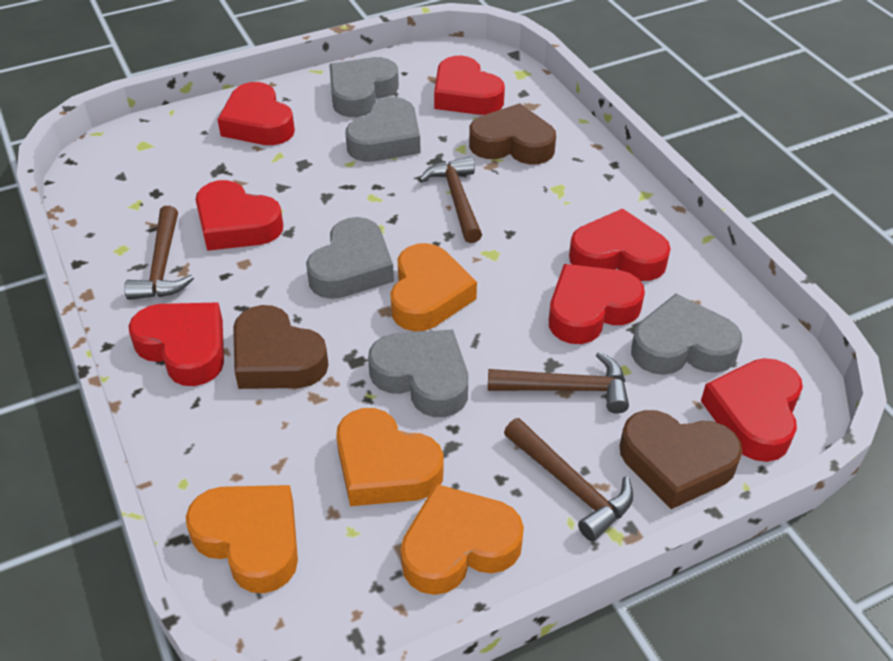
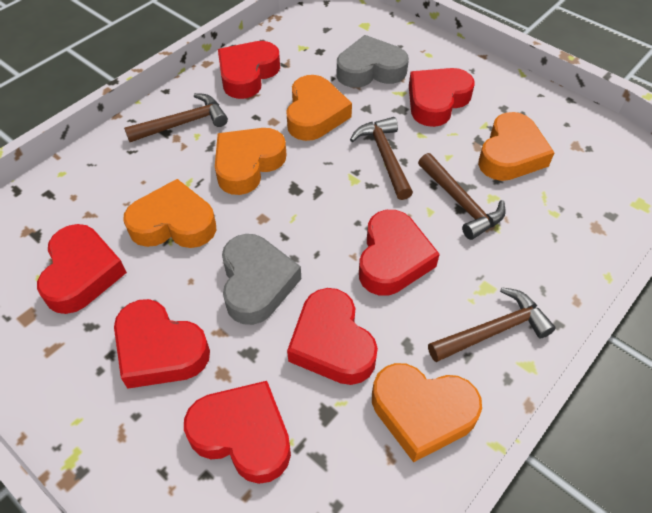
brown heart: 3 -> 0
grey heart: 5 -> 2
orange heart: 4 -> 5

